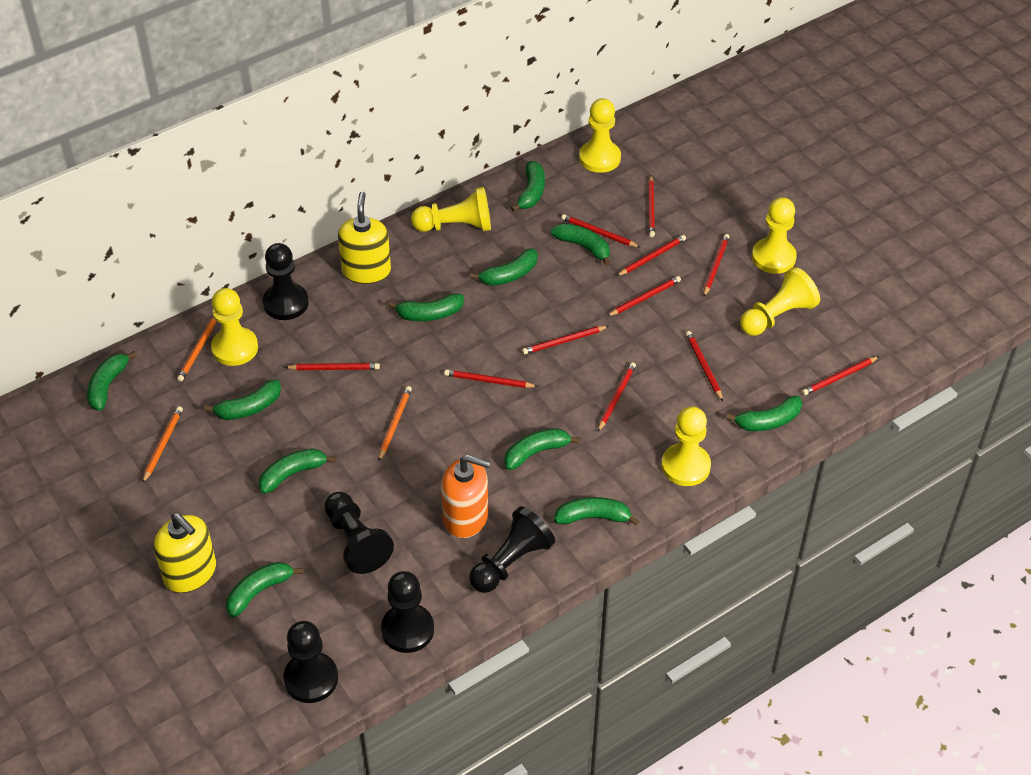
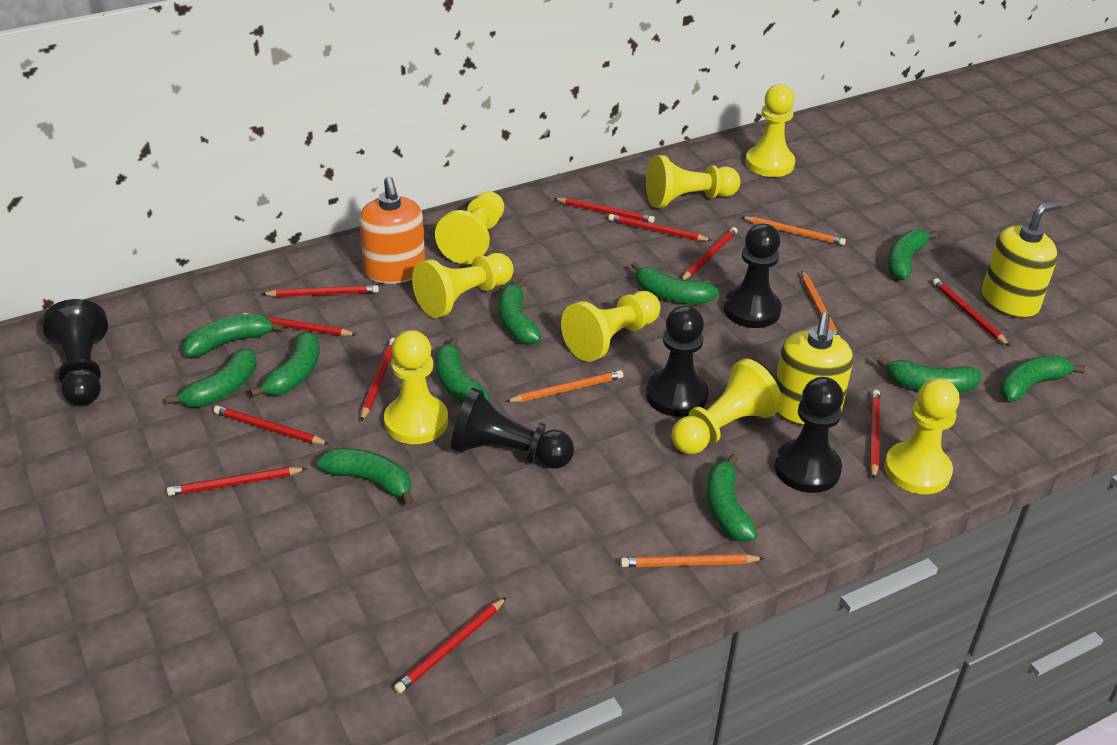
orange pencil: 3 -> 4
yellow pawn: 6 -> 8

